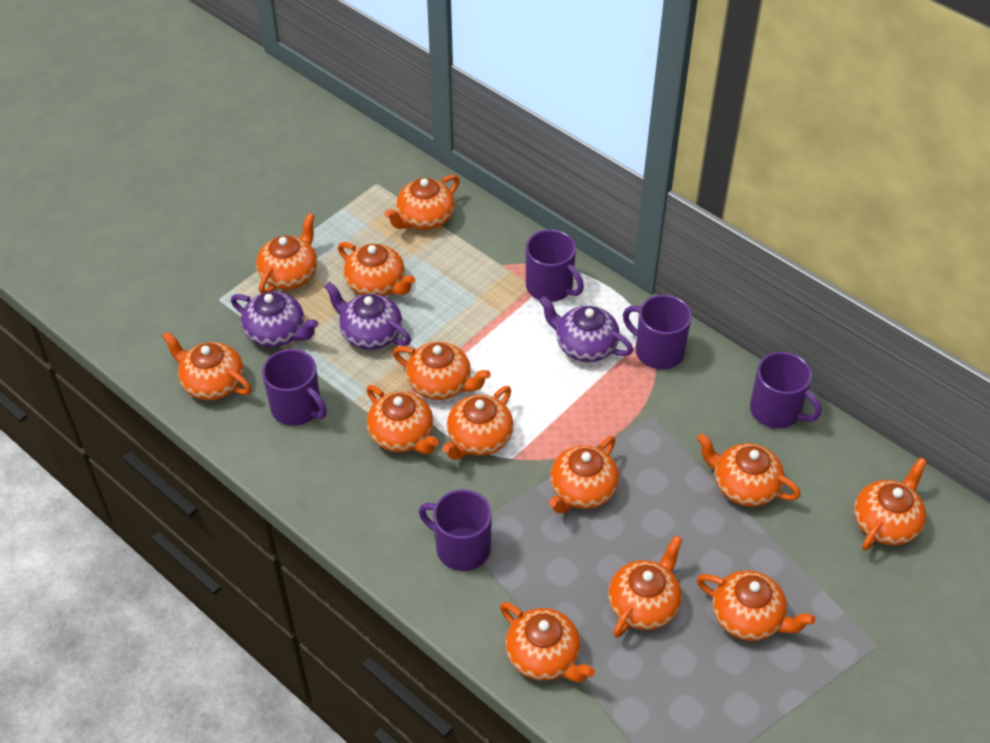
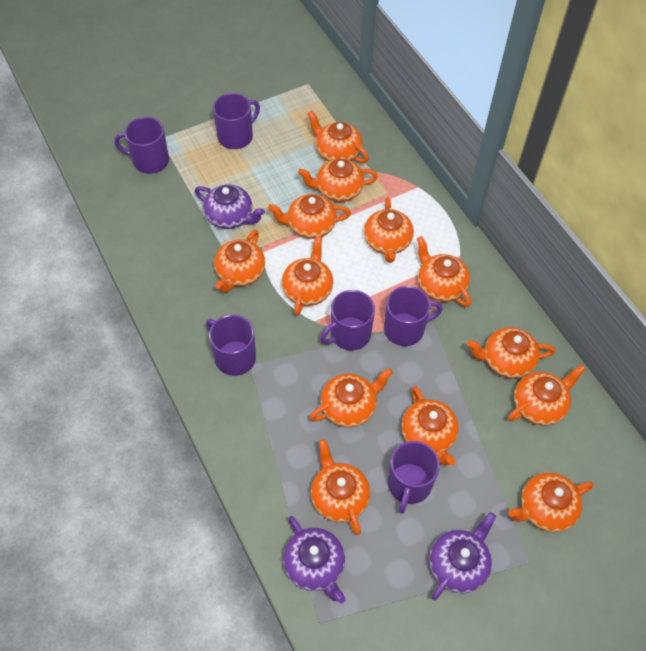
purple mug: 5 -> 6

